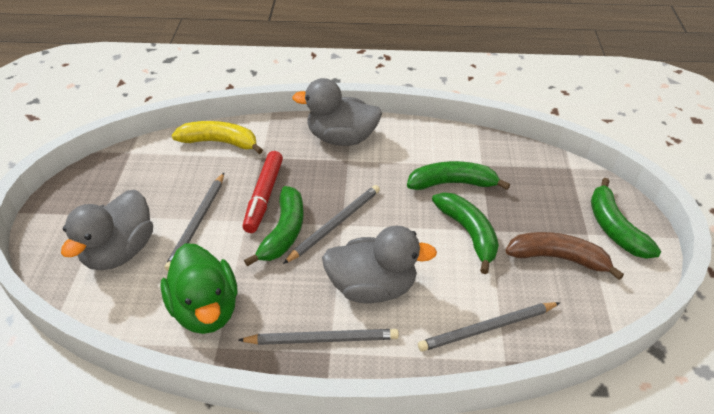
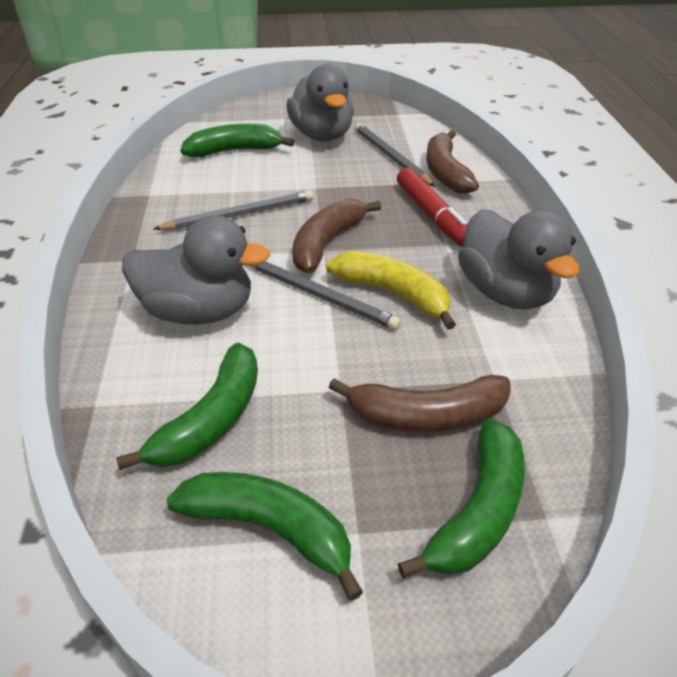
brown banana: 1 -> 3
green duck: 1 -> 0
grey pencil: 4 -> 3

